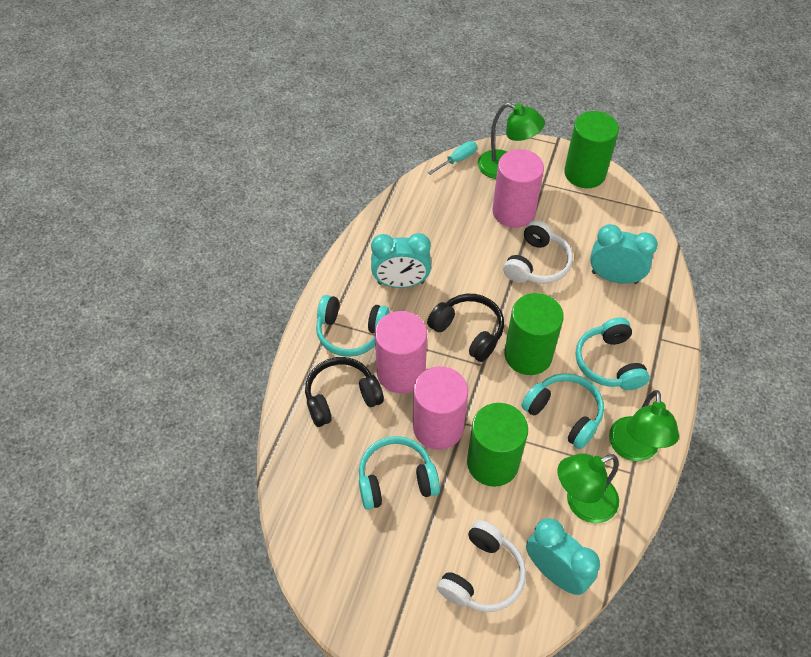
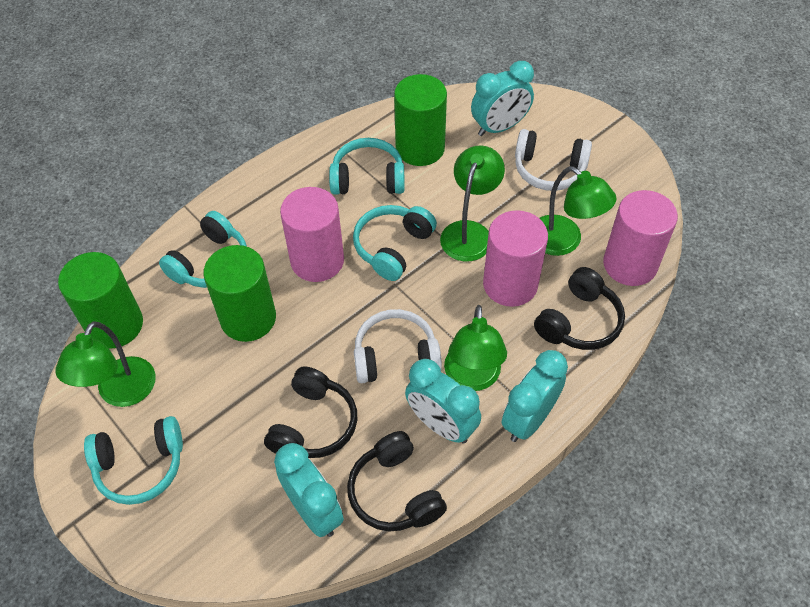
black headphones: 2 -> 3
green lamp: 3 -> 4
turquoise clock: 3 -> 4
turquoise screwdriver: 1 -> 0

